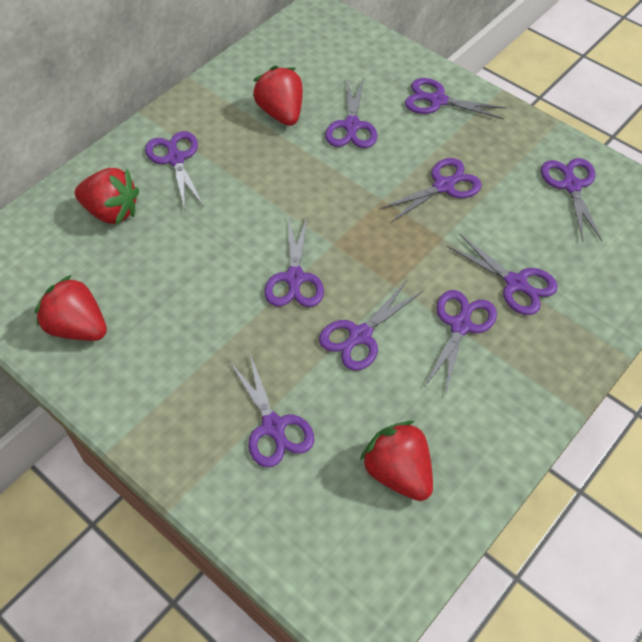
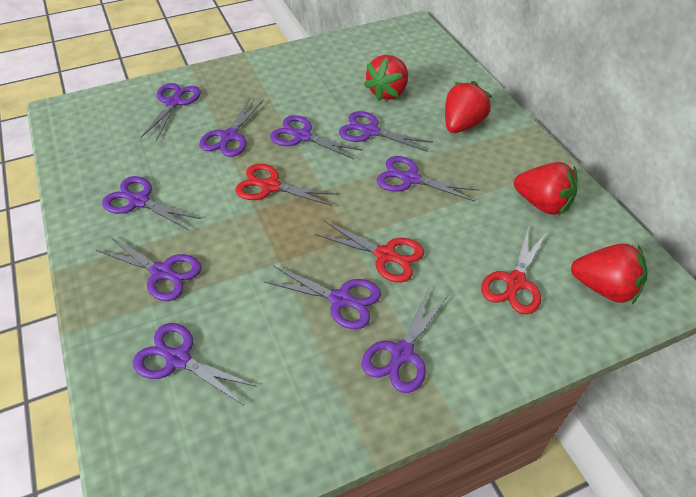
red scissors: 0 -> 3

